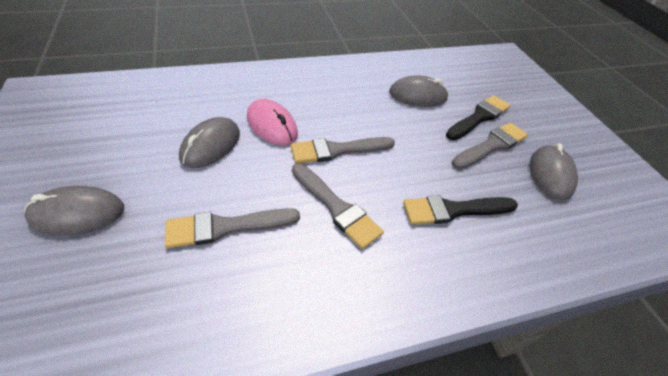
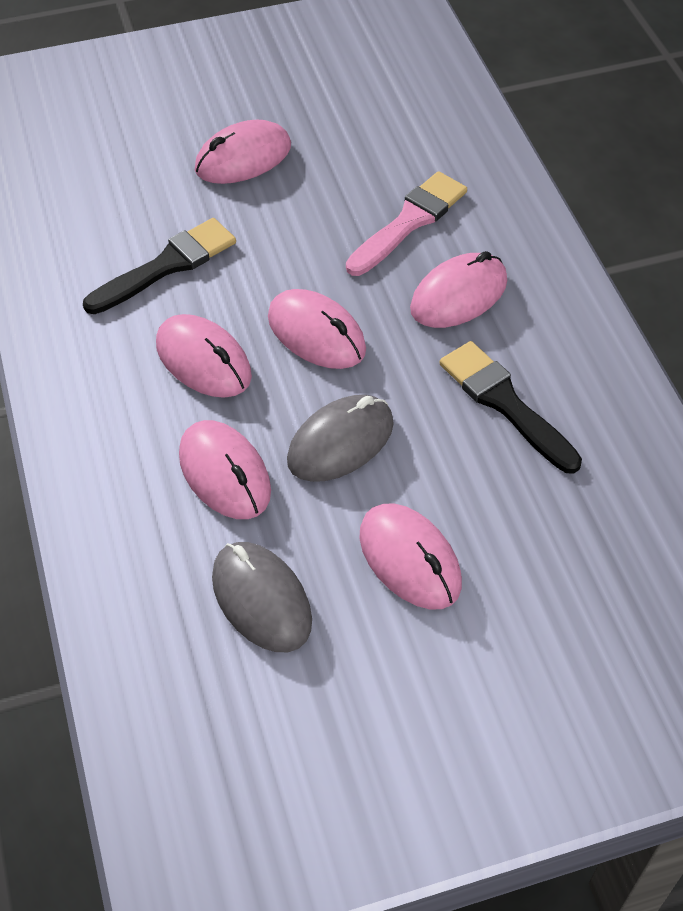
grey brush: 4 -> 0
grey mouse: 4 -> 2
pink brush: 0 -> 1
pink mouse: 1 -> 6

